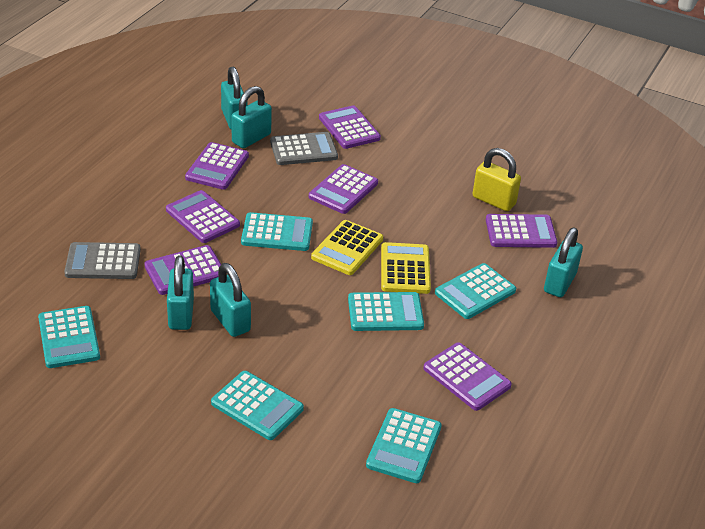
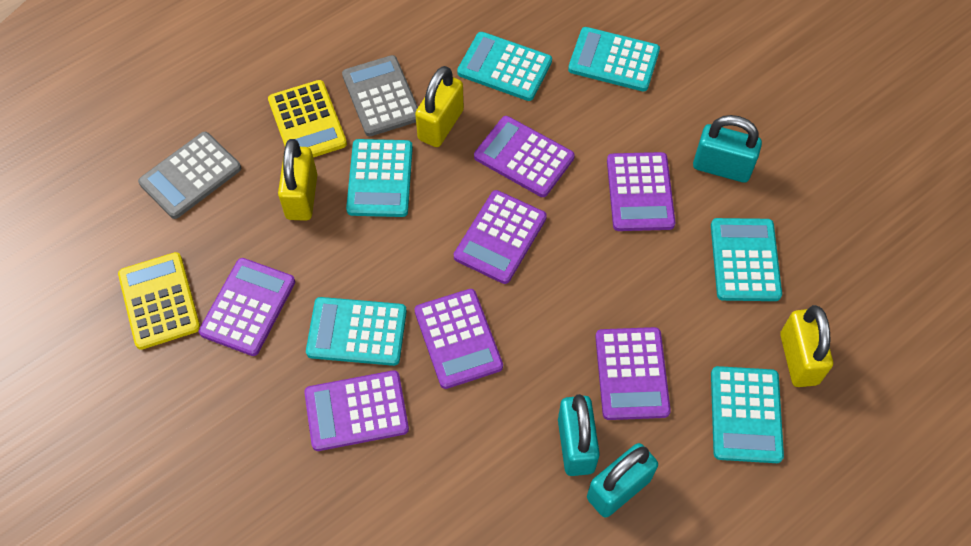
turquoise padlock: 5 -> 3
yellow padlock: 1 -> 3

